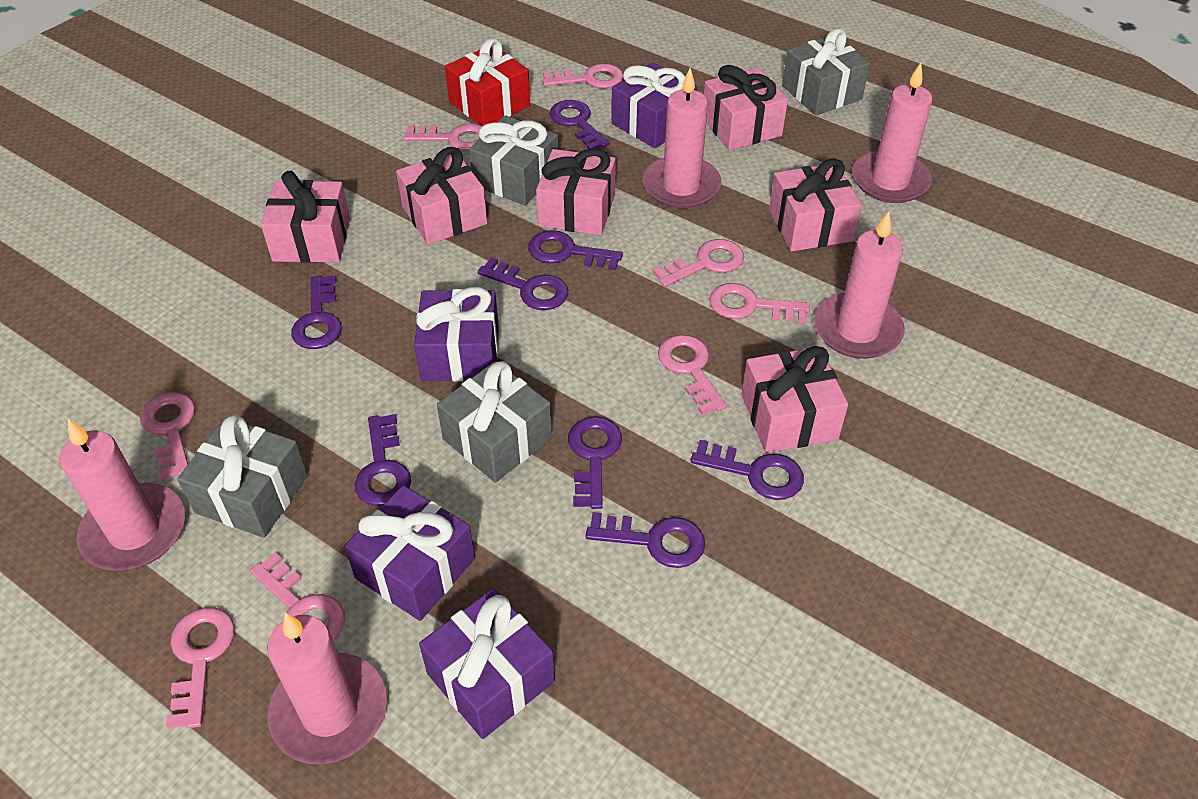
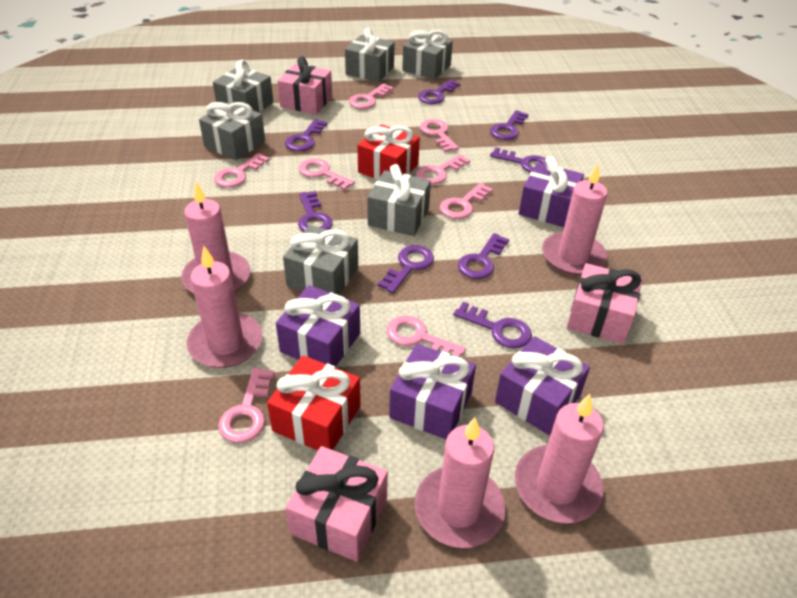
grey gift: 4 -> 6
pink gift: 6 -> 3
red gift: 1 -> 2

